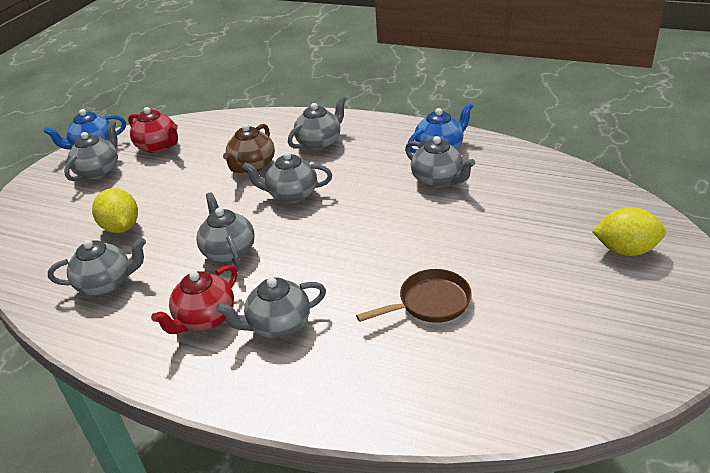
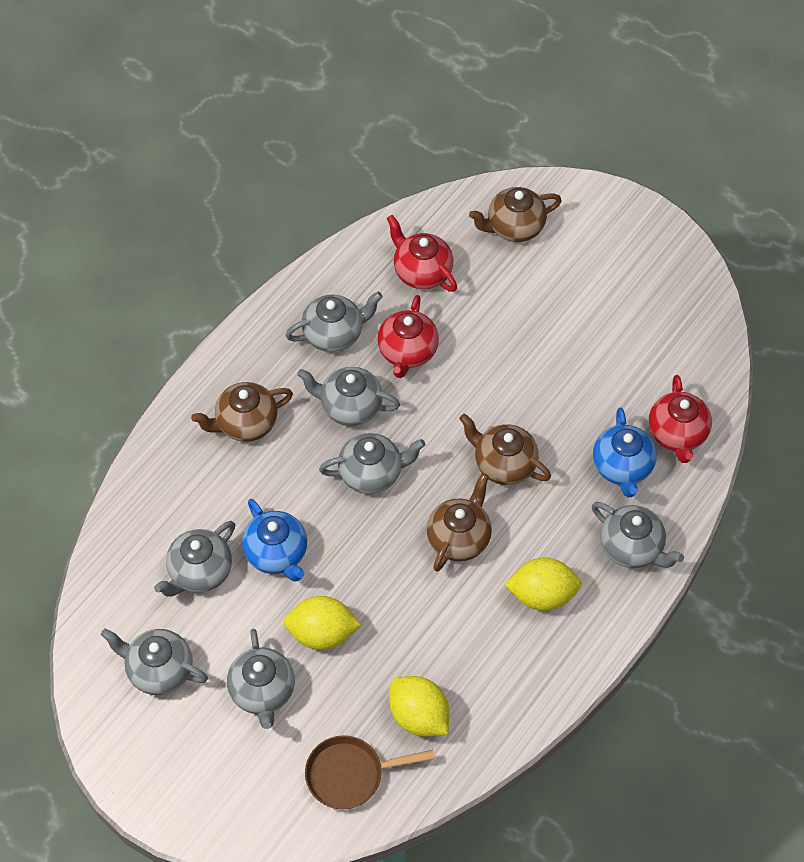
brown teapot: 1 -> 4
red teapot: 2 -> 3
yellow lemon: 2 -> 3

